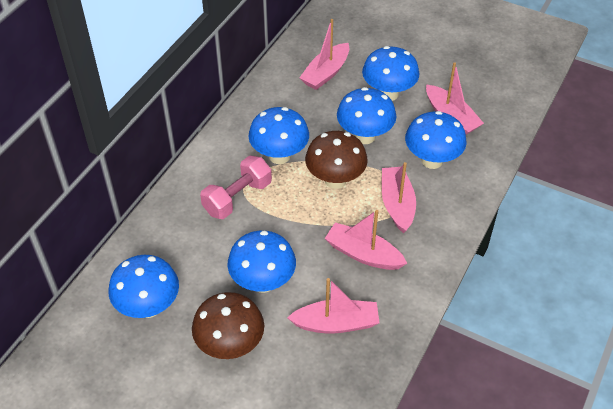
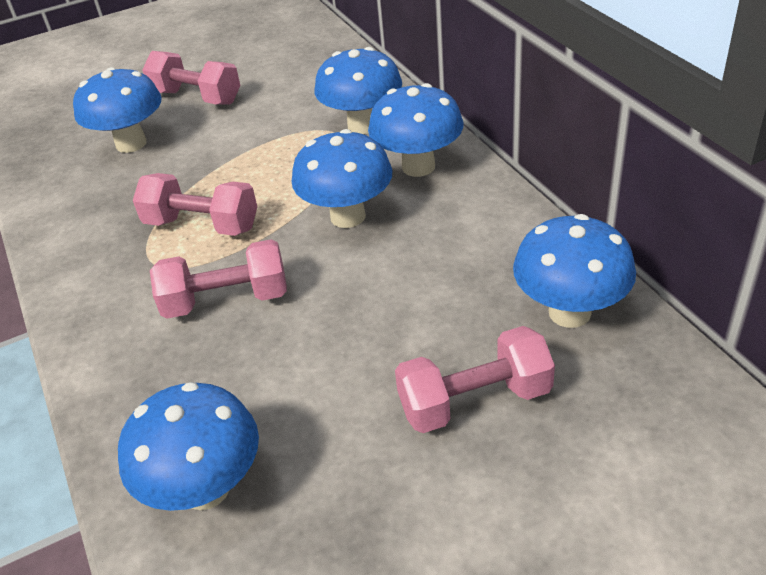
brown mushroom: 2 -> 0
pink boat: 5 -> 0
pink dumbbell: 1 -> 4

